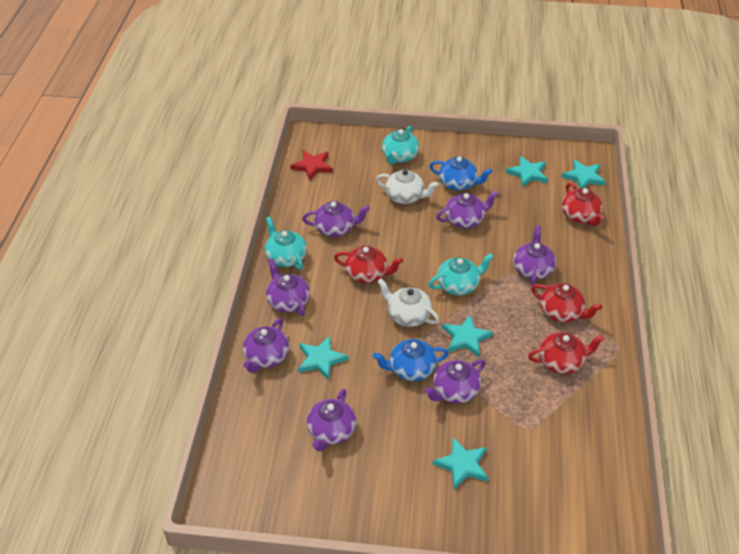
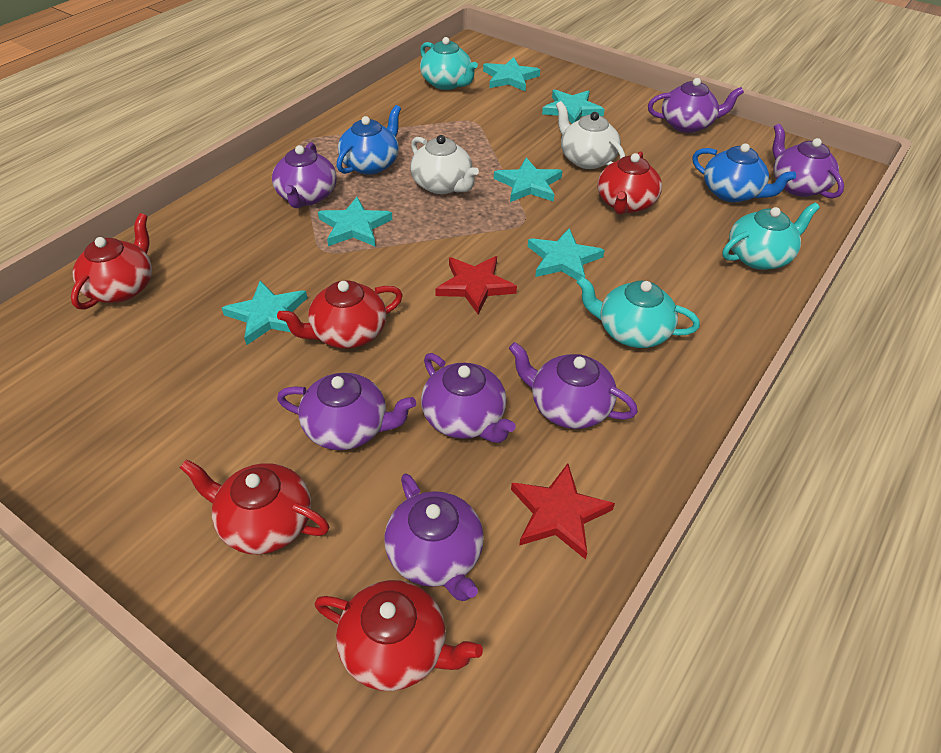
red star: 1 -> 2
red teapot: 4 -> 5
turquoise star: 5 -> 6

